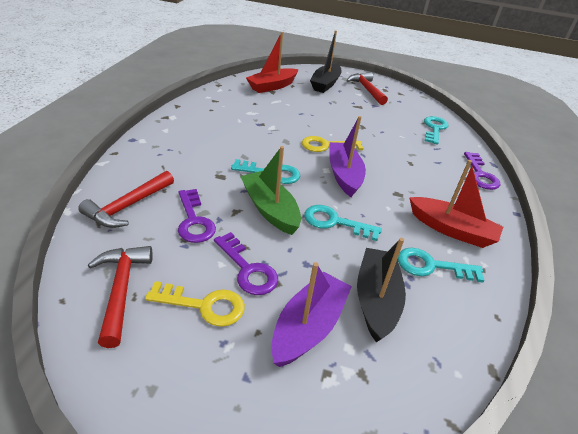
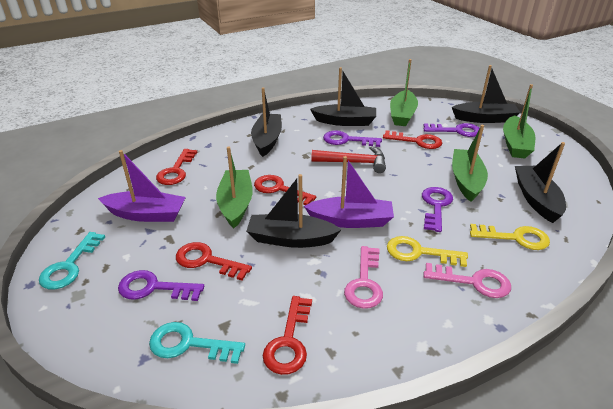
black boat: 2 -> 5
green boat: 1 -> 4
pink key: 0 -> 2
purple key: 3 -> 4
red boat: 2 -> 0
red hammer: 3 -> 1
red key: 0 -> 5
turquoise key: 4 -> 2

